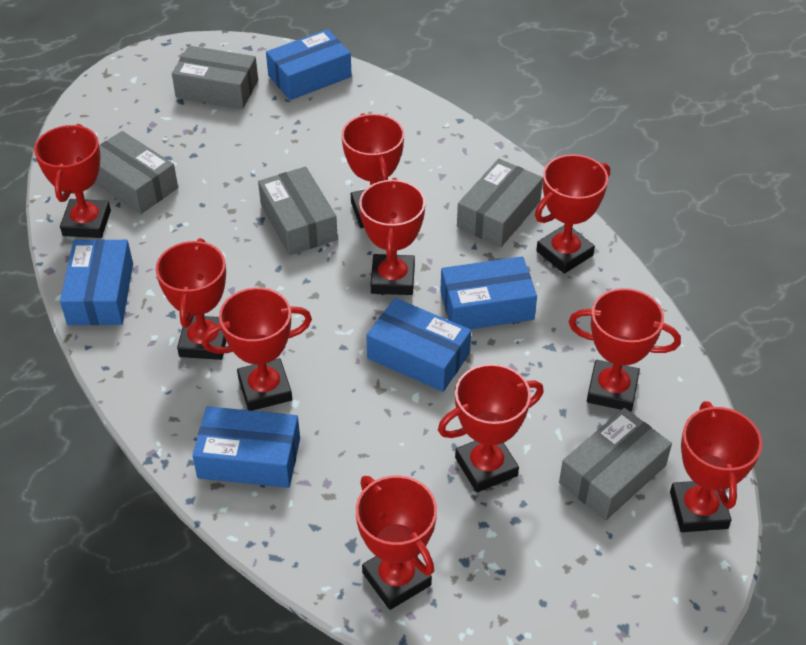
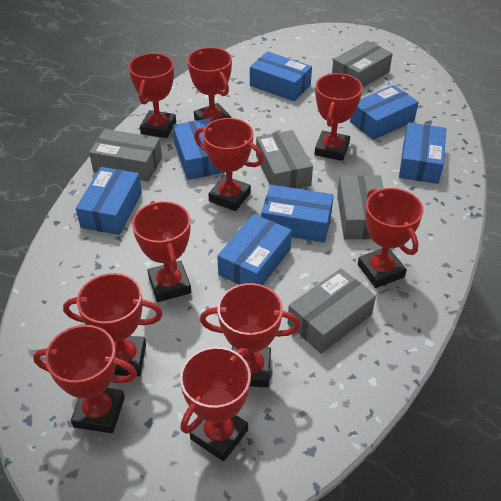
blue box: 5 -> 7

